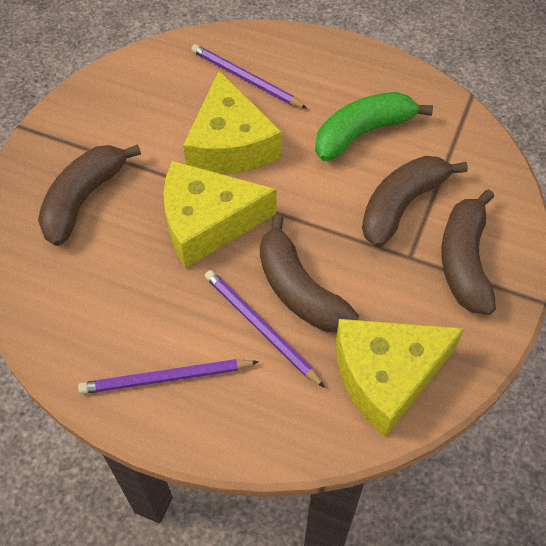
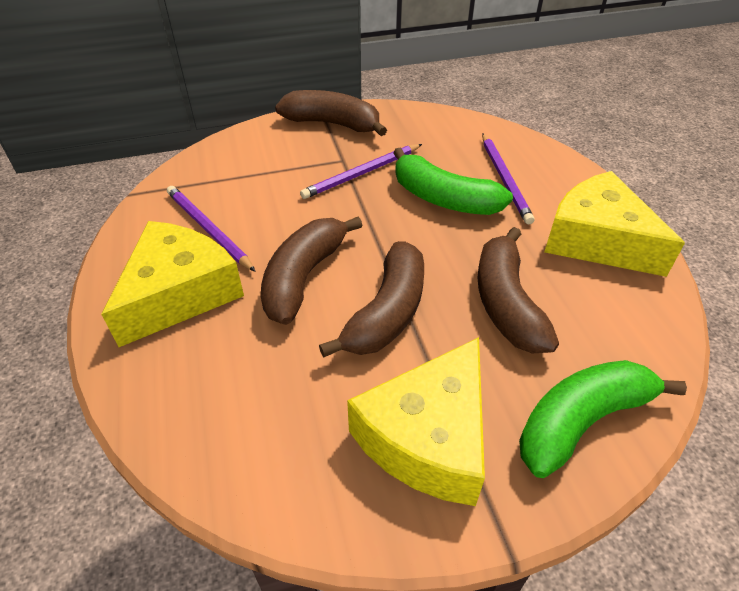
green banana: 1 -> 2

